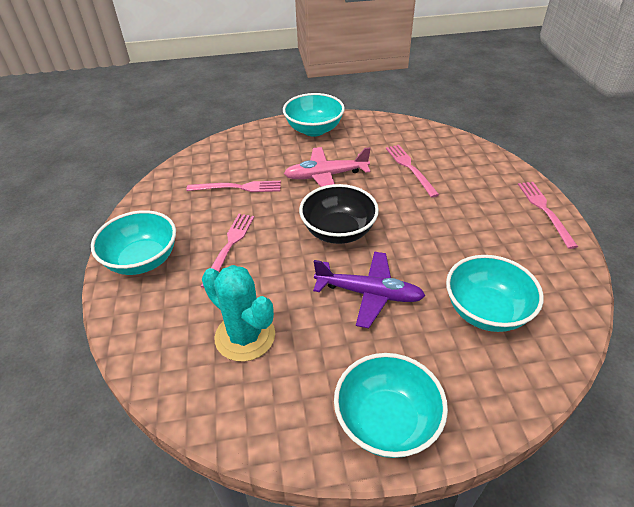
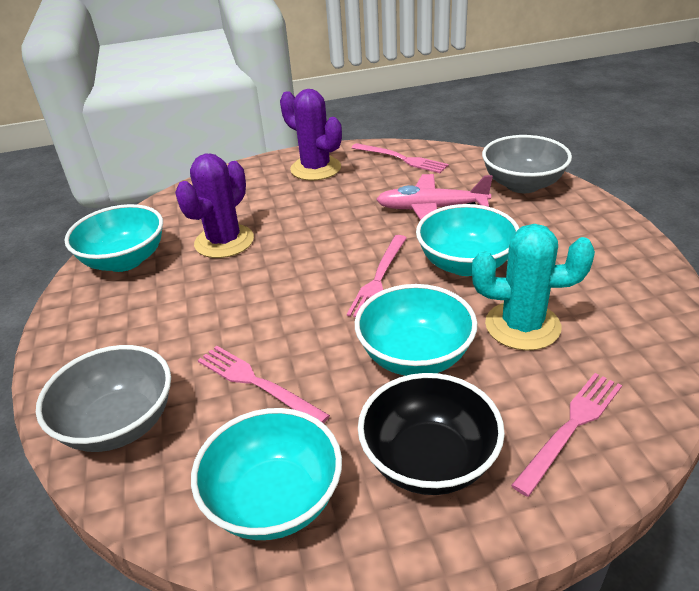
grey bowl: 0 -> 2
purple cactus: 0 -> 2
purple plane: 1 -> 0

